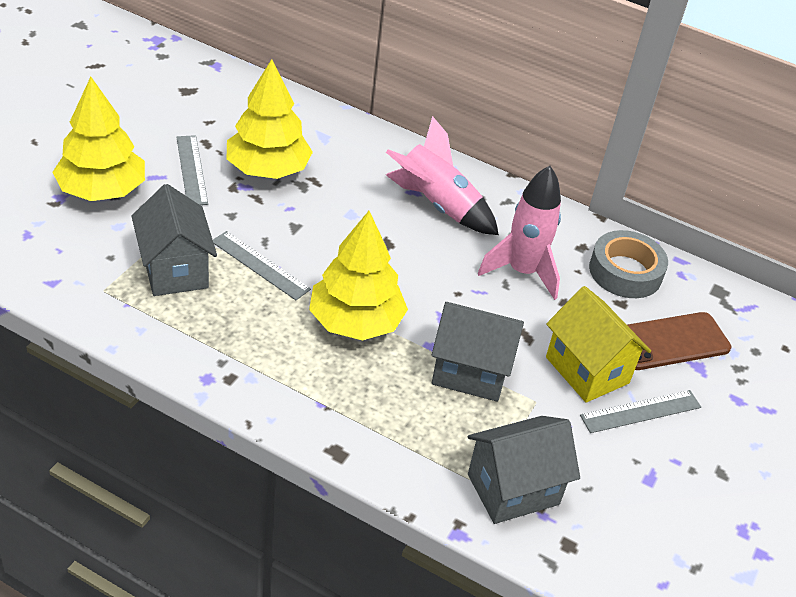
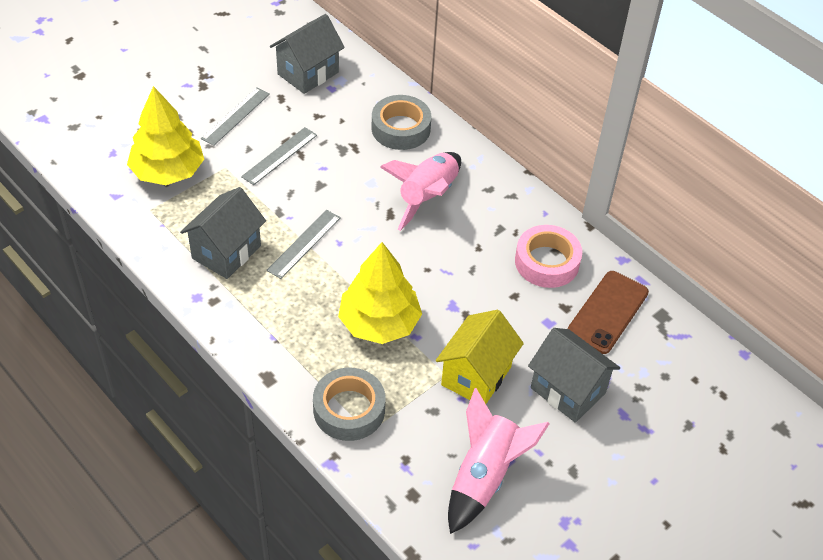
grey tape: 1 -> 2
pink tape: 0 -> 1
yellow tree: 3 -> 2

